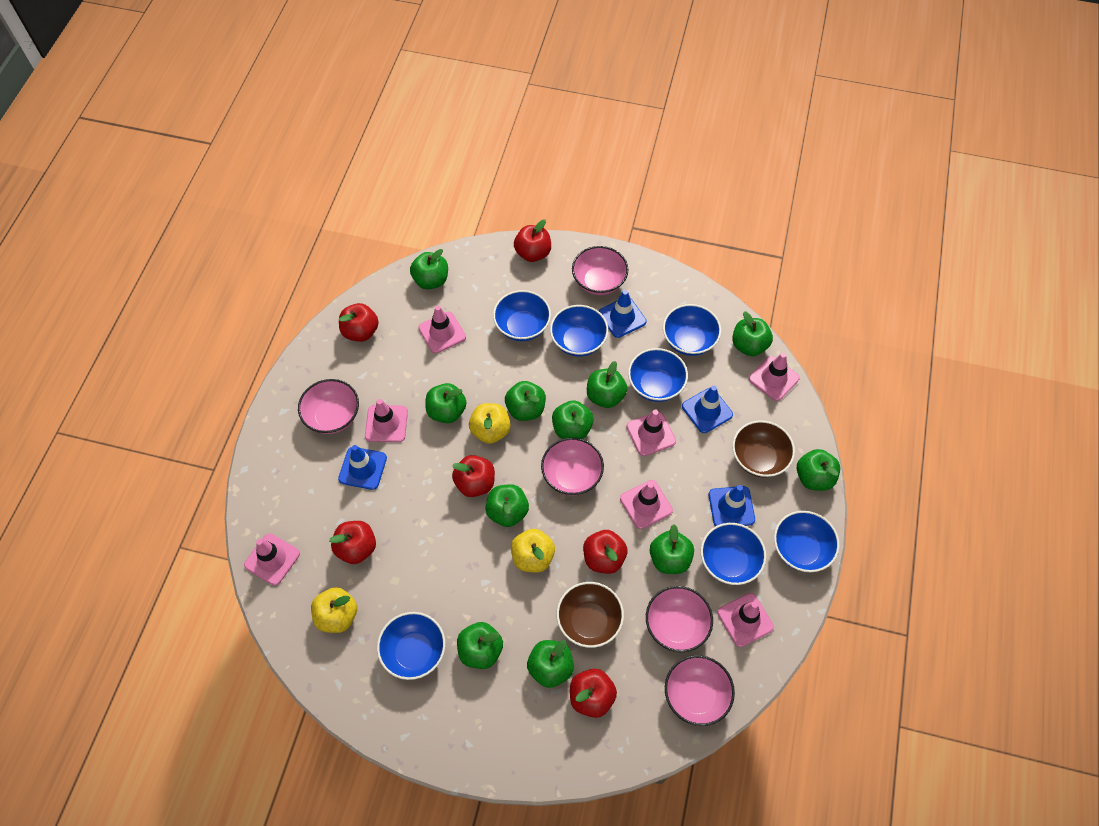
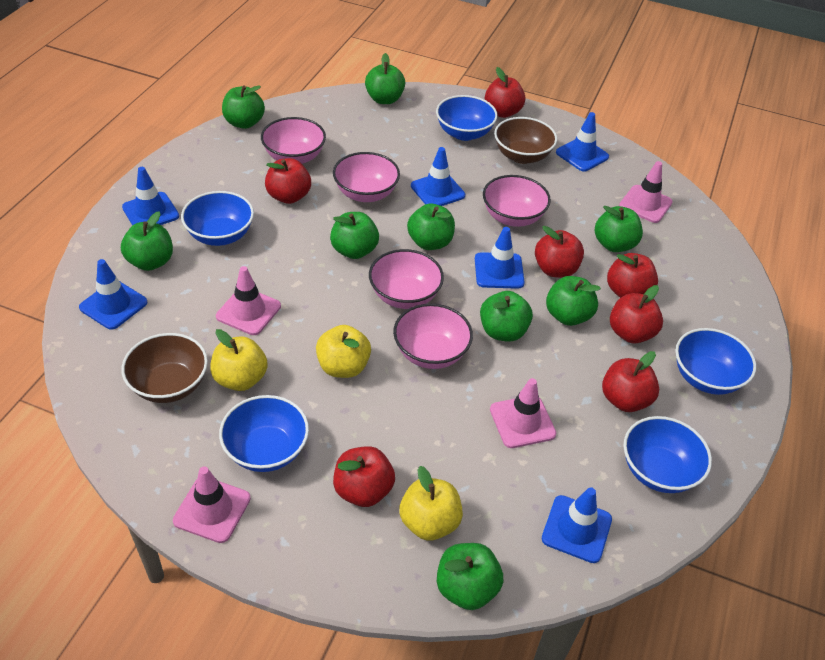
blue bowl: 7 -> 5
blue traffic cone: 4 -> 6
green apple: 11 -> 9
pink traffic cone: 7 -> 4
red apple: 6 -> 7

